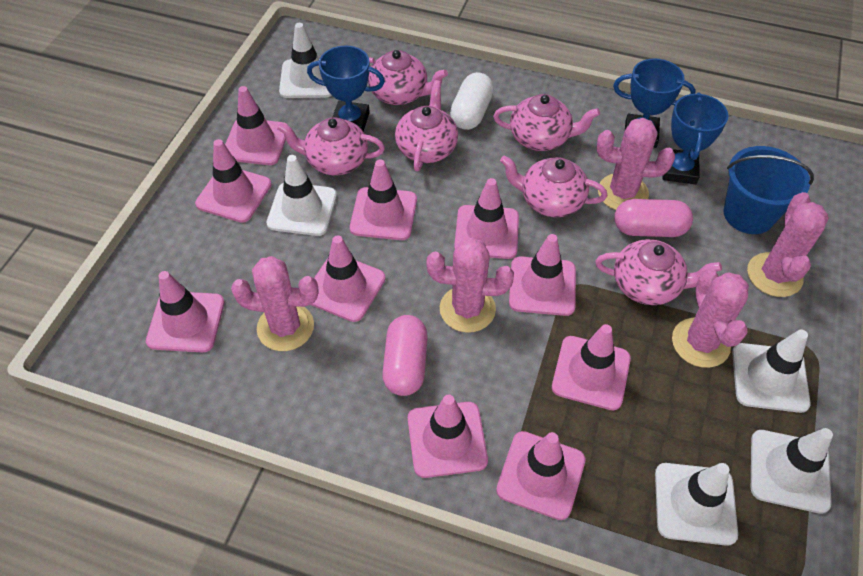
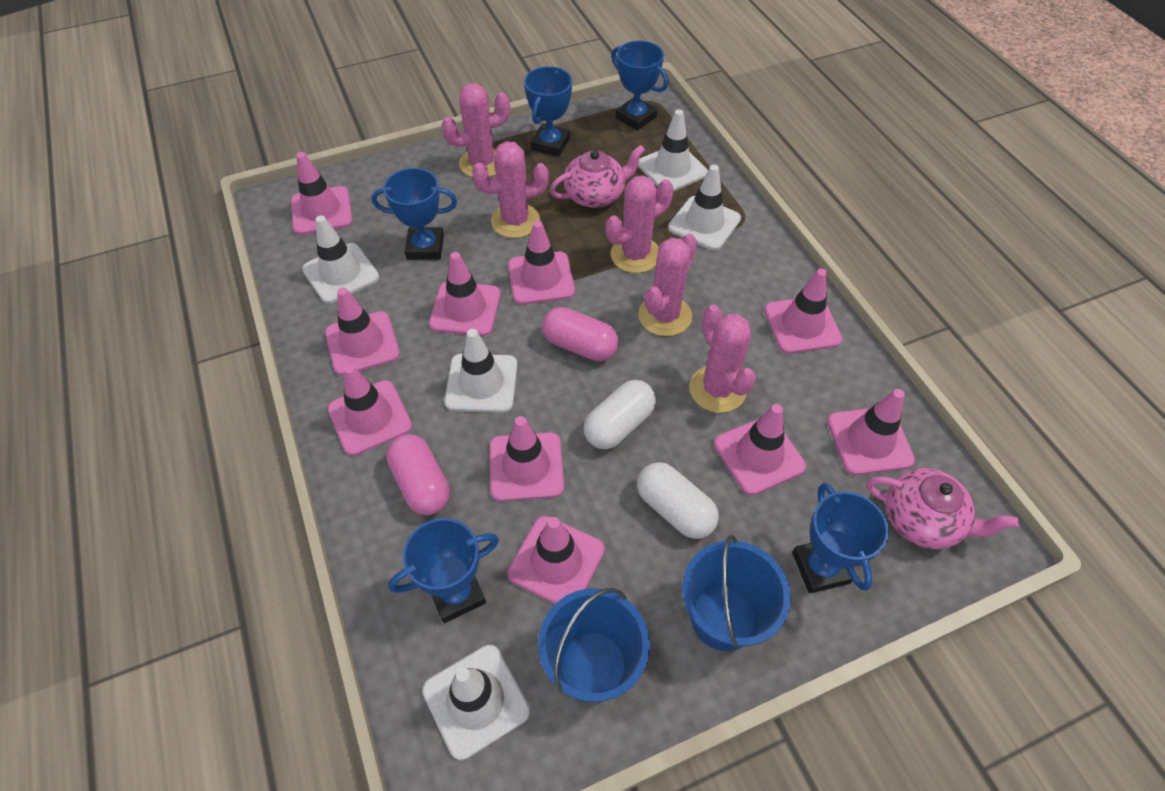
blue bucket: 1 -> 2
blue trophy: 3 -> 5
pink teapot: 6 -> 2
white capsule: 1 -> 2

